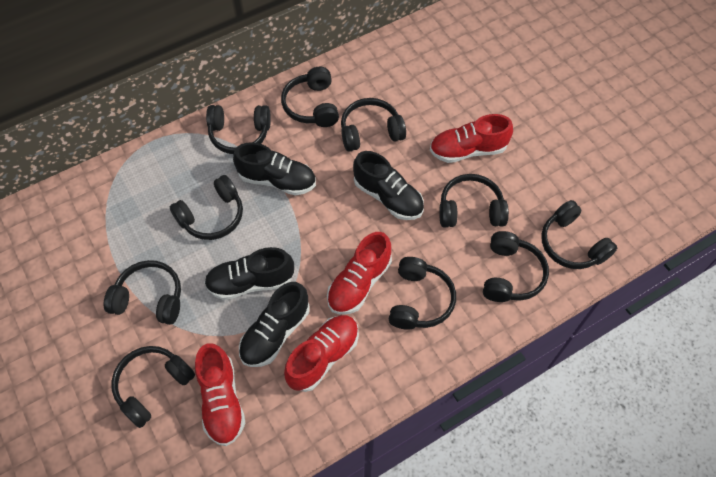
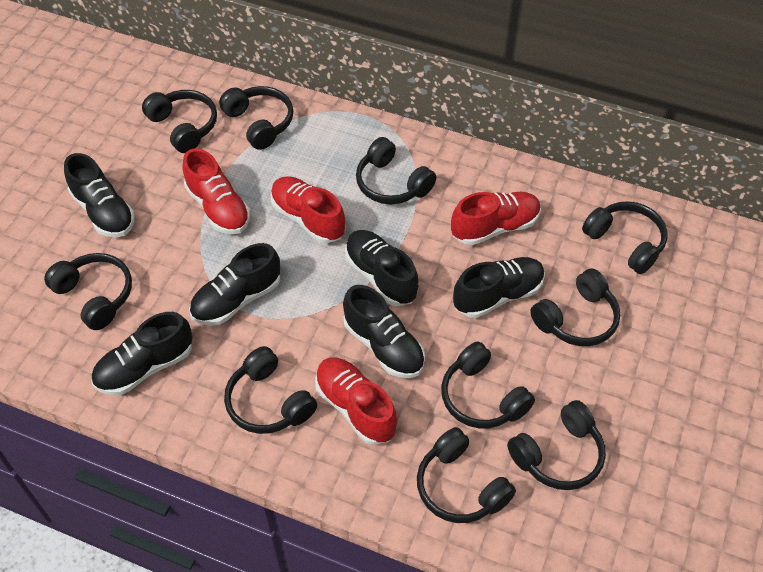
black shoe: 4 -> 6

